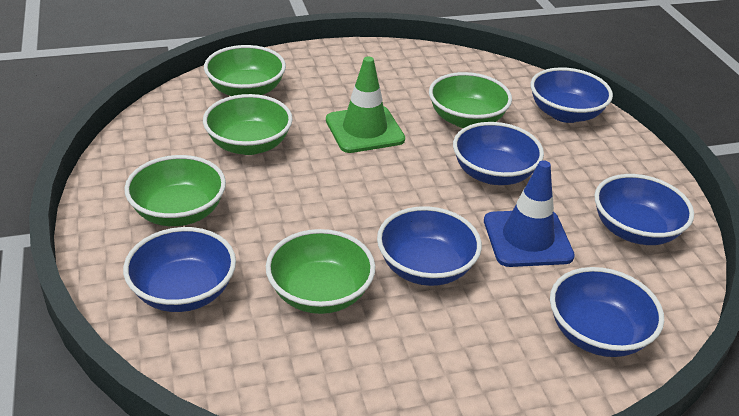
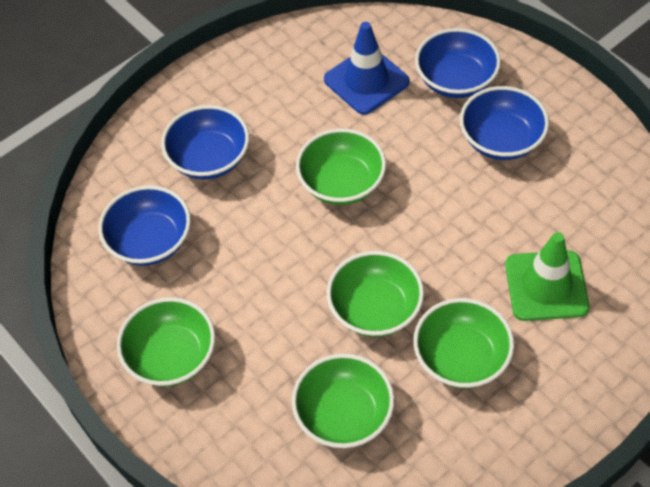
blue bowl: 6 -> 4

